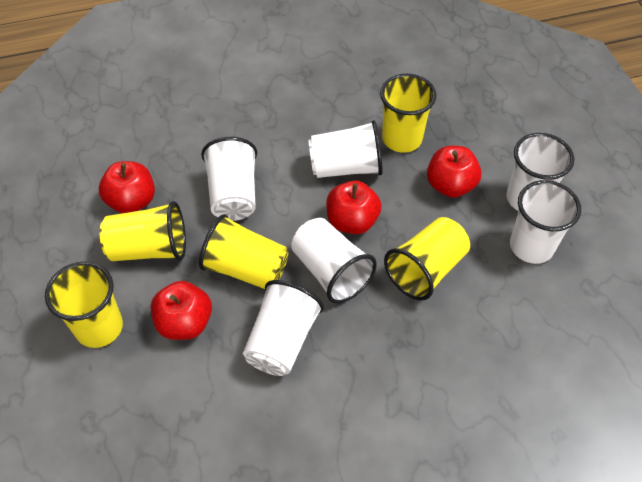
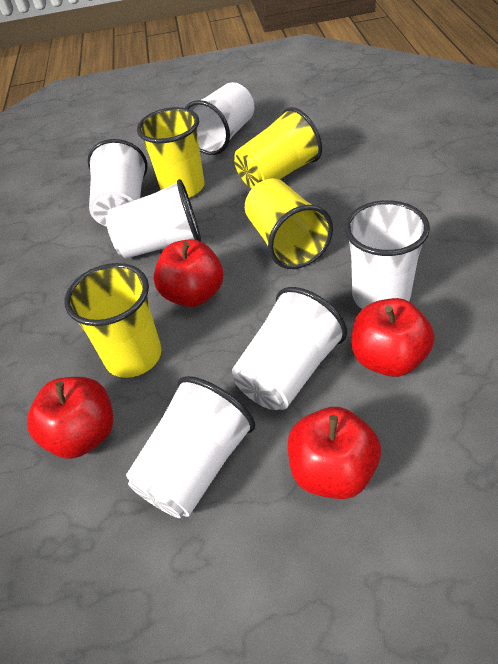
yellow cup: 5 -> 4

